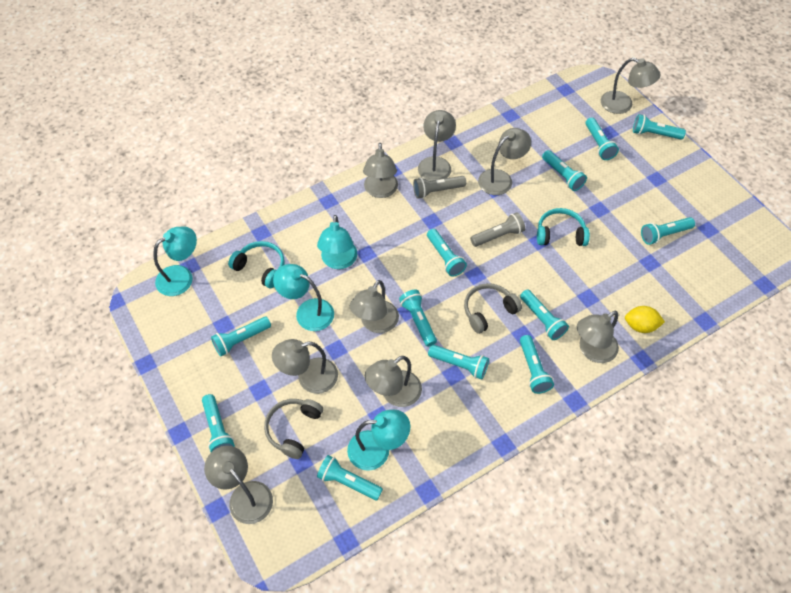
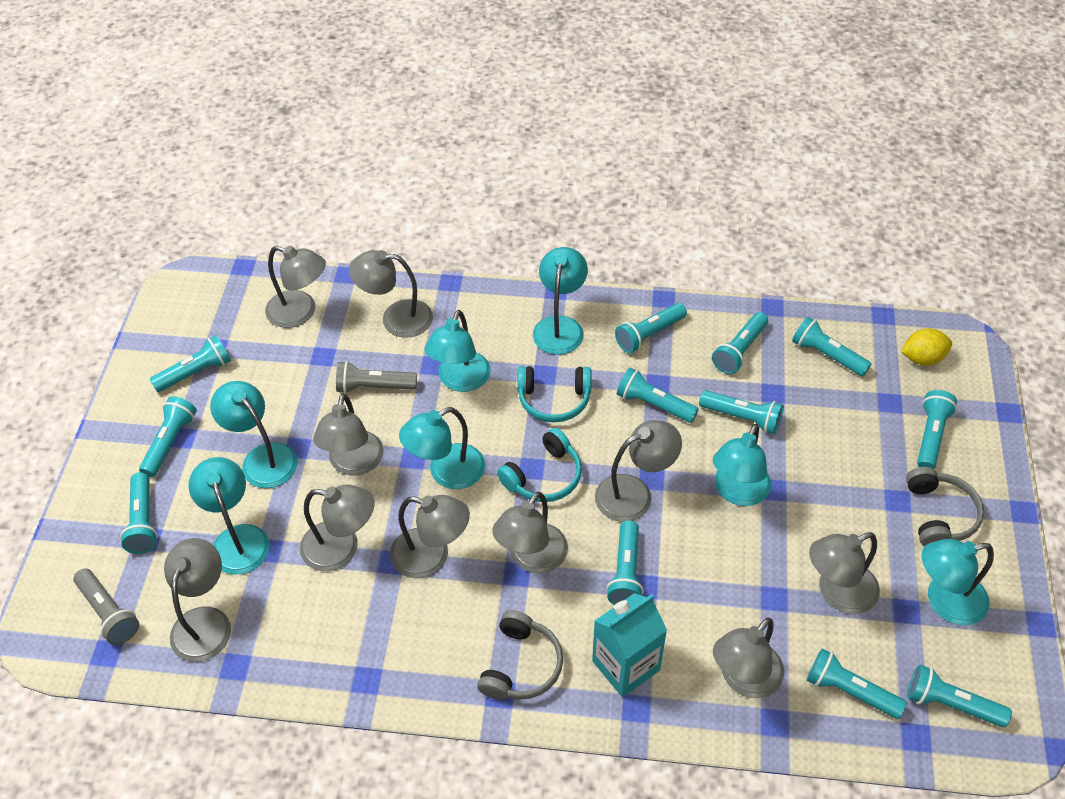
grey lamp: 9 -> 10
turquoise carton: 0 -> 1
turquoise lamp: 4 -> 7

